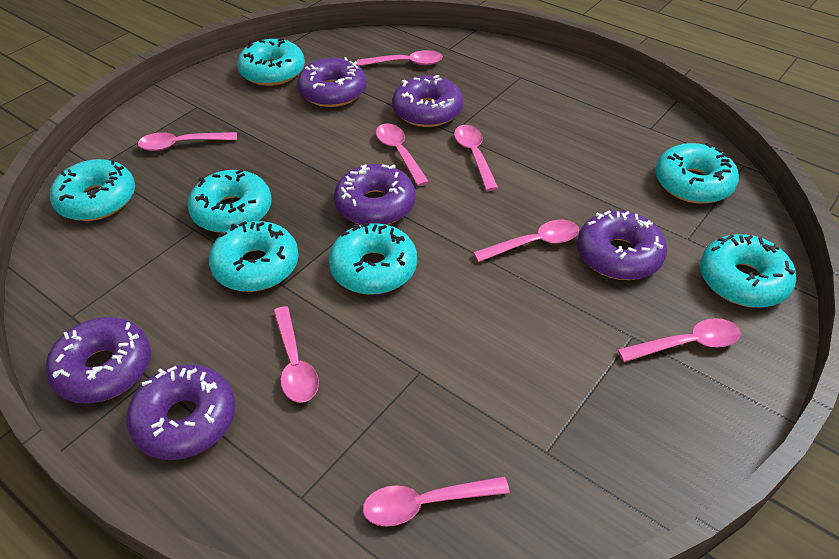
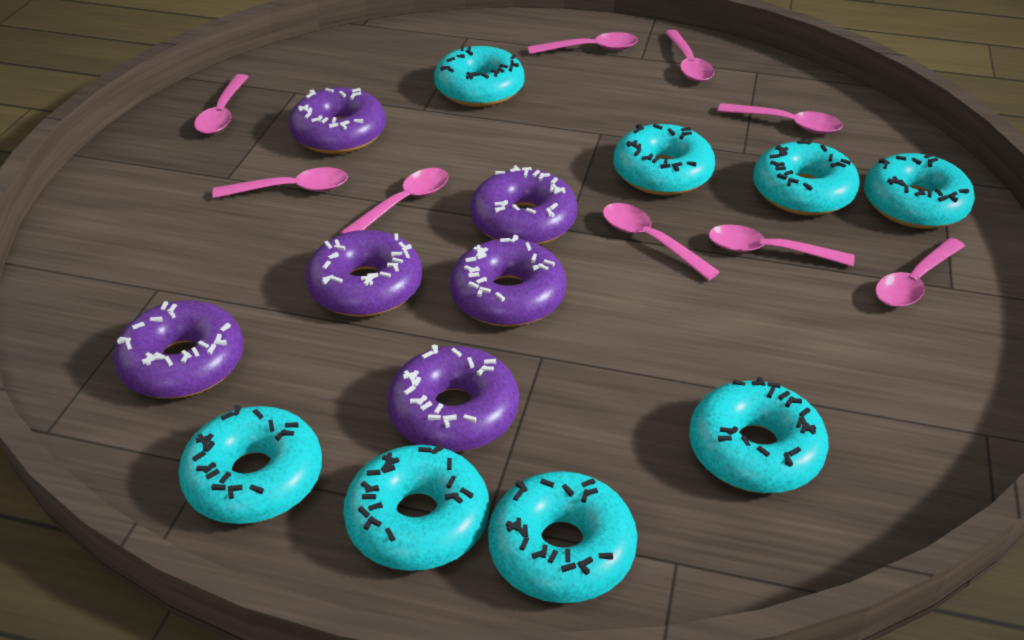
pink spoon: 8 -> 9
turquoise donut: 7 -> 8

